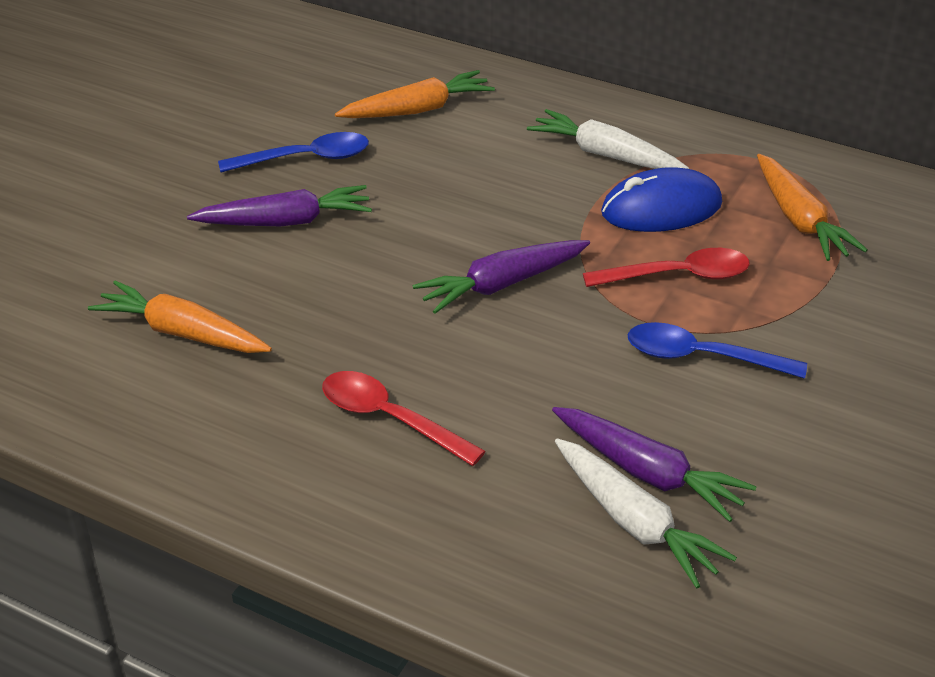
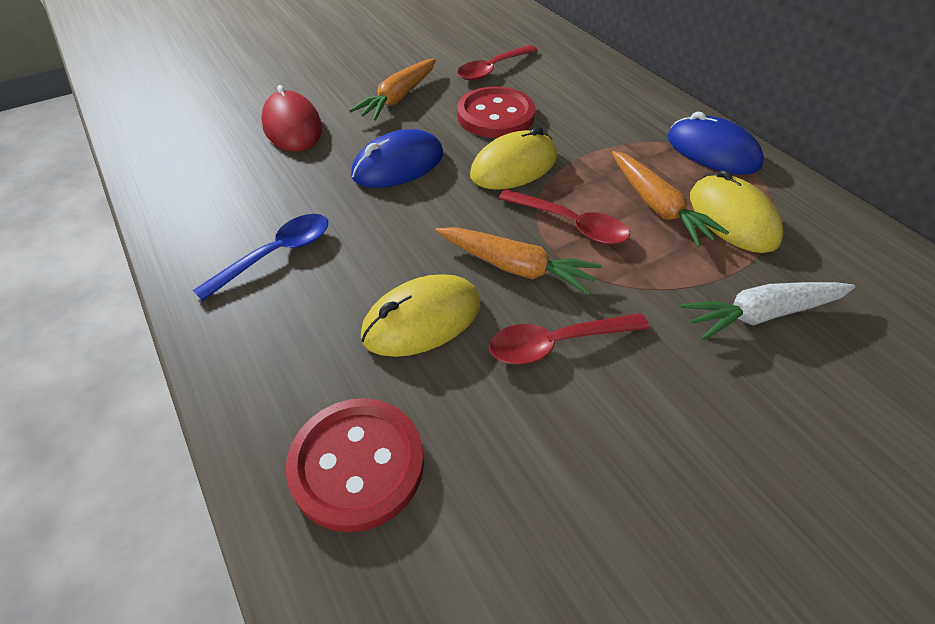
blue mouse: 1 -> 2
blue spoon: 2 -> 1
purple carrot: 3 -> 0
red button: 0 -> 2
red mouse: 0 -> 1
red spoon: 2 -> 3
white carrot: 2 -> 1
yellow mouse: 0 -> 3

